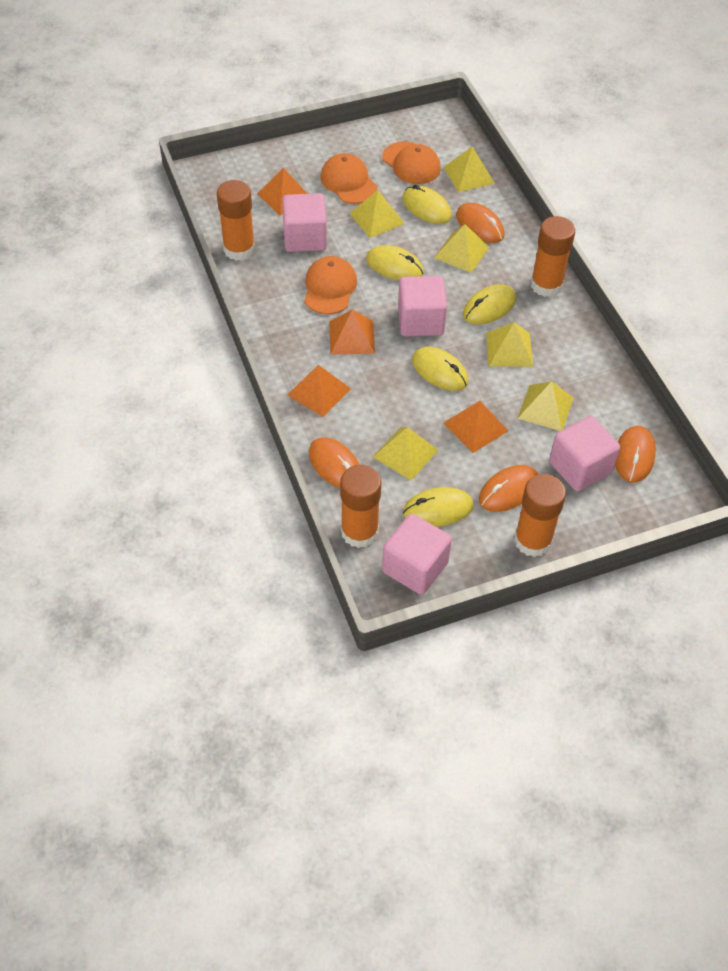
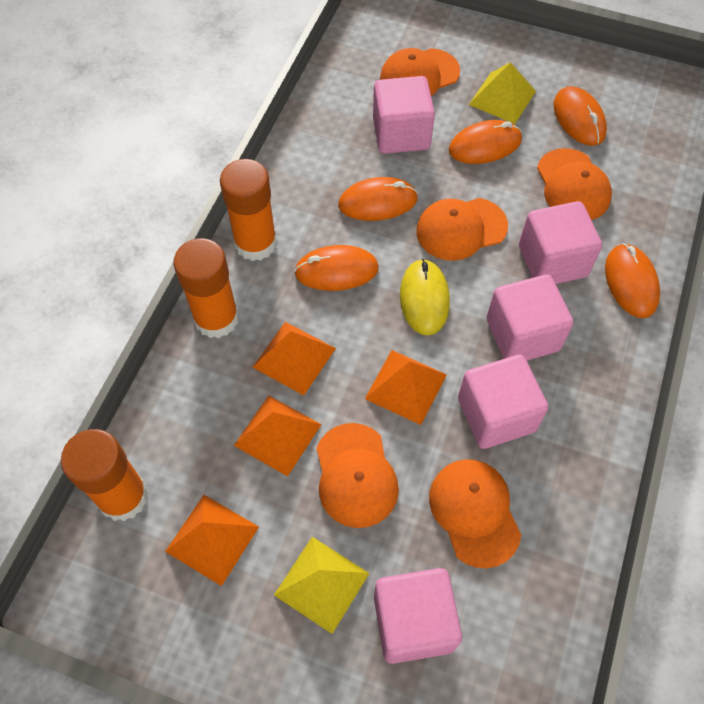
orange cap: 3 -> 5
orange glue stick: 4 -> 3
orange mouse: 4 -> 5
pink cube: 4 -> 5
yellow mouse: 5 -> 1
yellow pyramid: 6 -> 2

